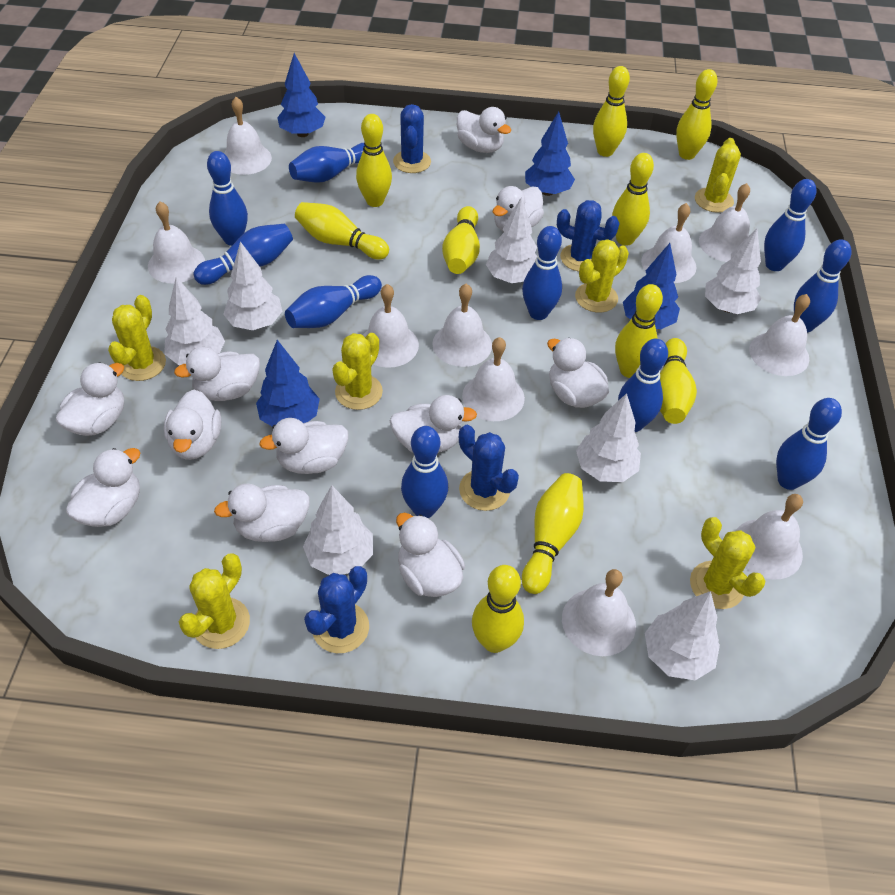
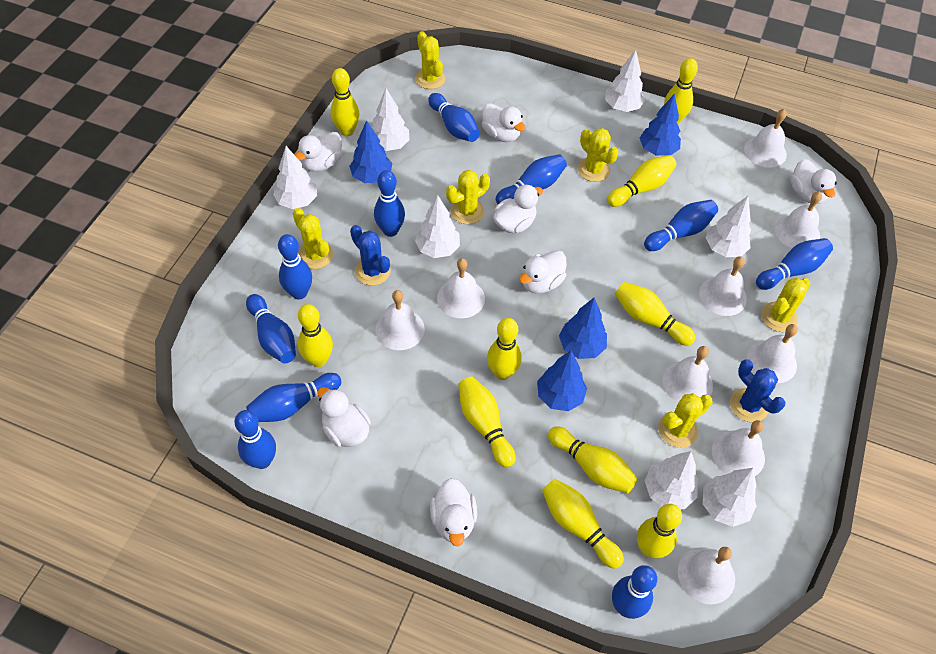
blue cactus: 4 -> 2
white bell: 10 -> 9
white duck: 11 -> 7

